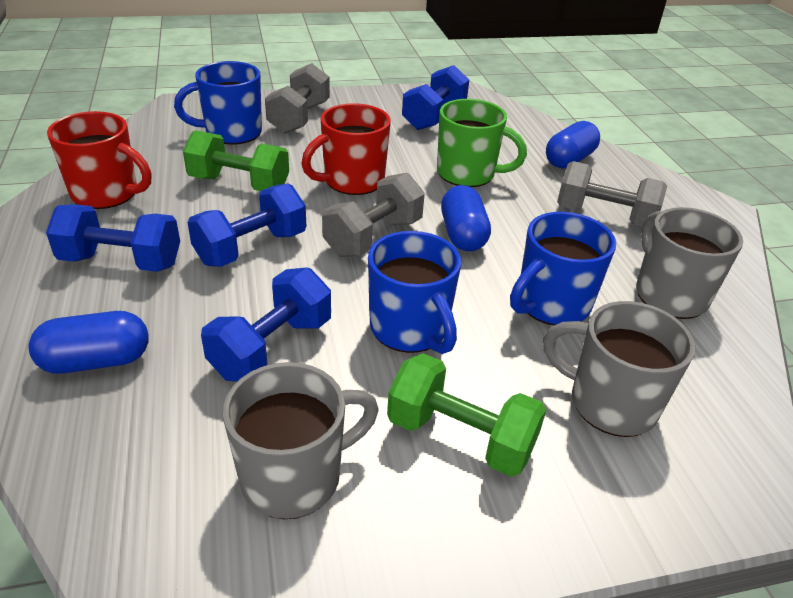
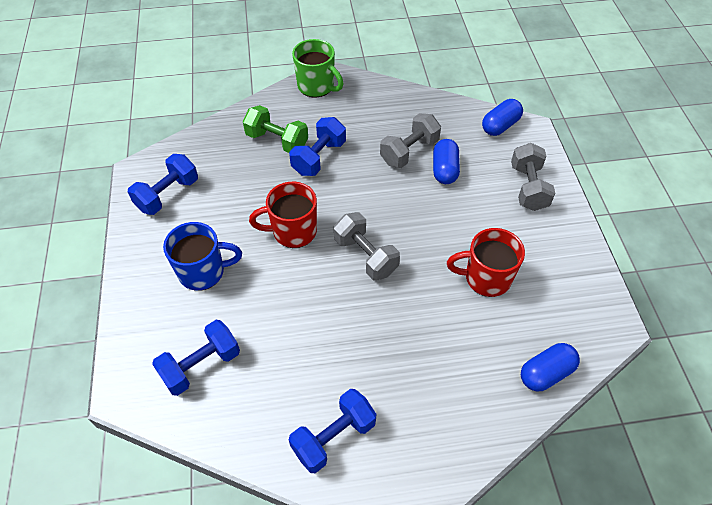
blue mug: 3 -> 1
green dumbbell: 2 -> 1
grey mug: 3 -> 0

